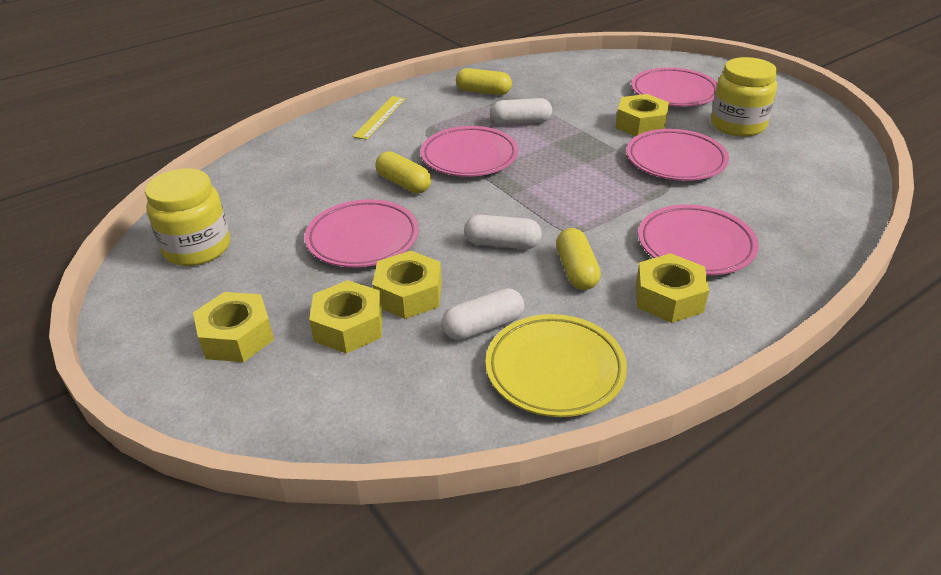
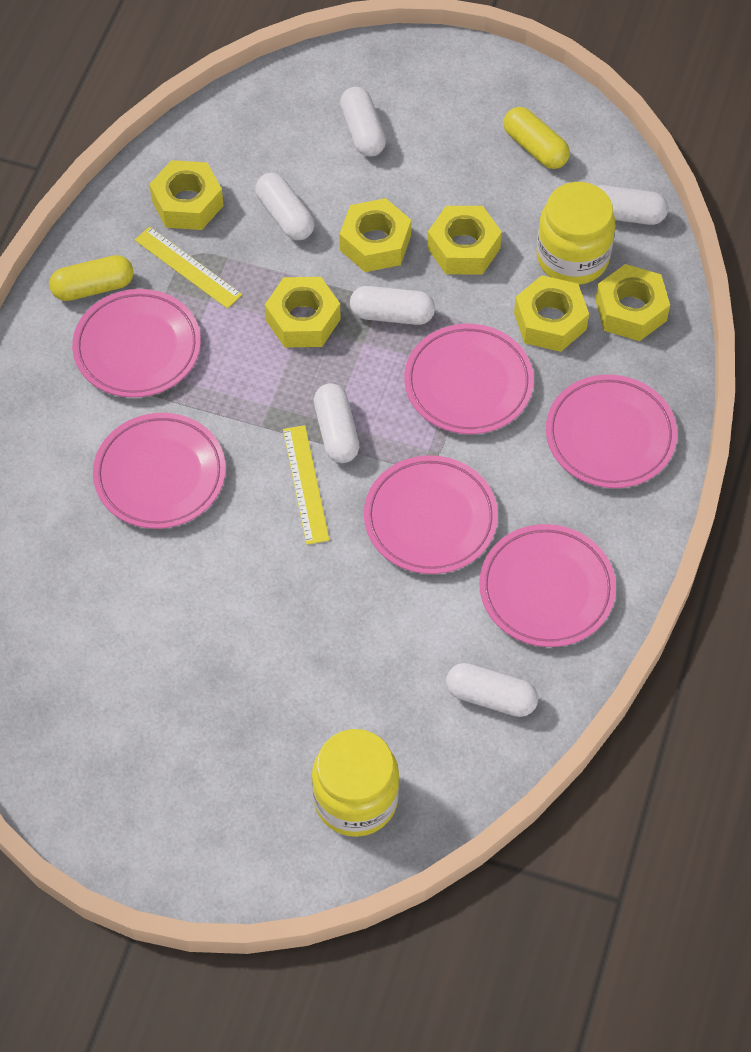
pink plate: 5 -> 6
white capsule: 3 -> 6
yellow capsule: 3 -> 2
yellow nut: 5 -> 6
yellow plate: 1 -> 0
yellow ruler: 1 -> 2

